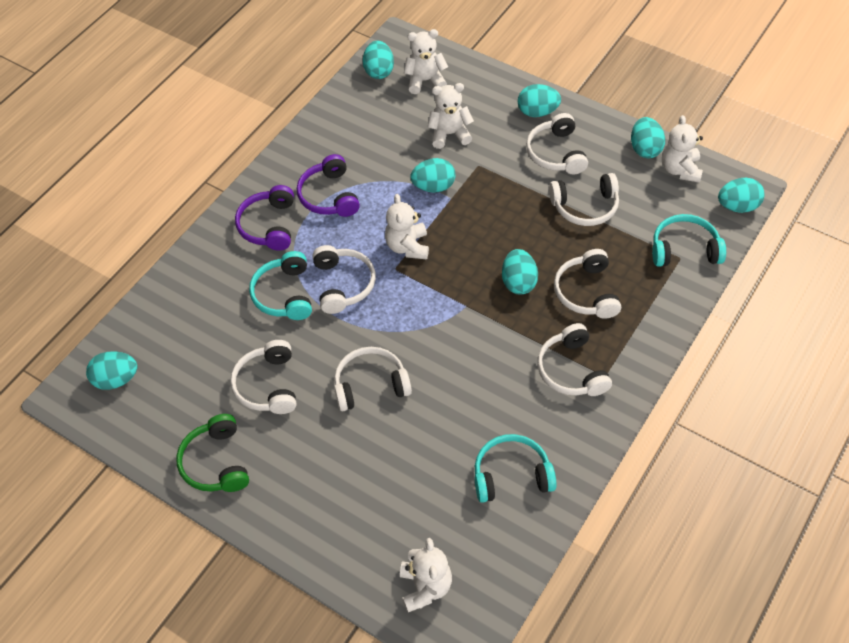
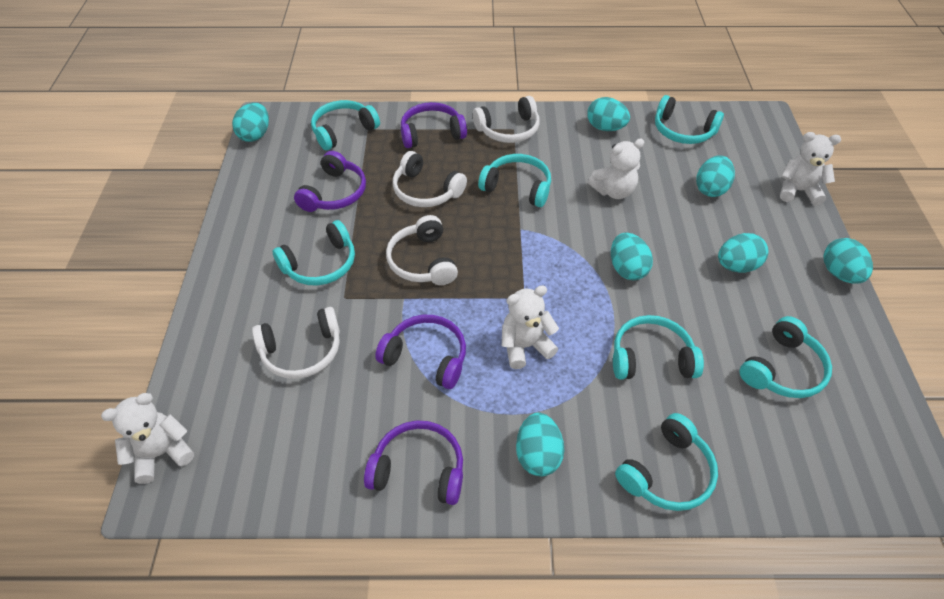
green headphones: 1 -> 0
purple headphones: 2 -> 4
turquoise headphones: 3 -> 7
white headphones: 7 -> 4
white teddy bear: 5 -> 4

